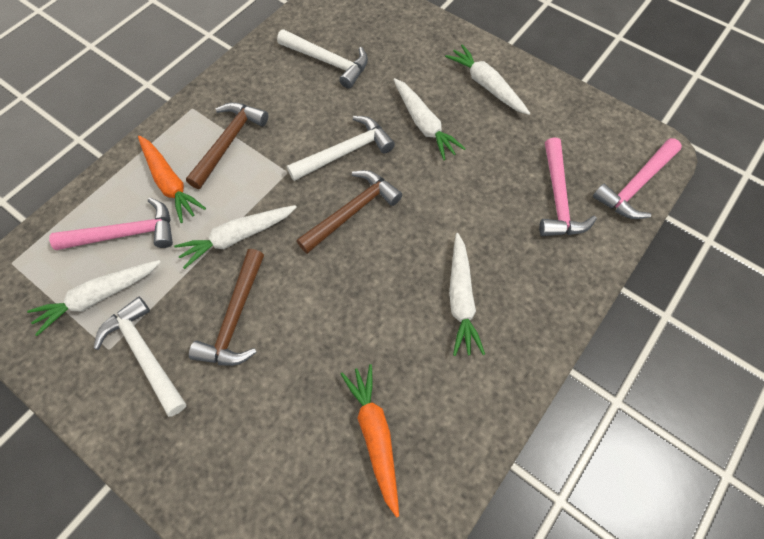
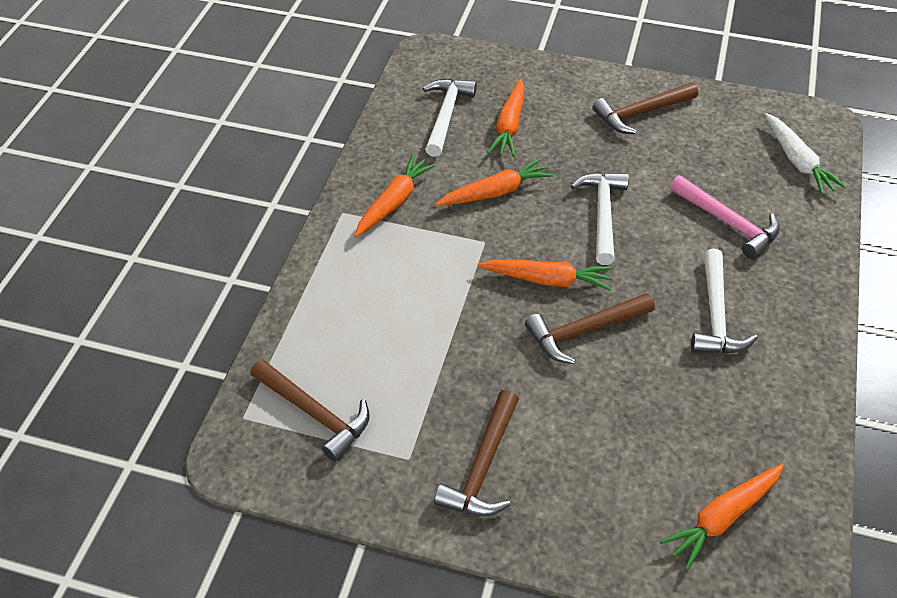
brown hammer: 3 -> 4
orange carrot: 2 -> 5
pink hammer: 3 -> 1
white carrot: 5 -> 1

